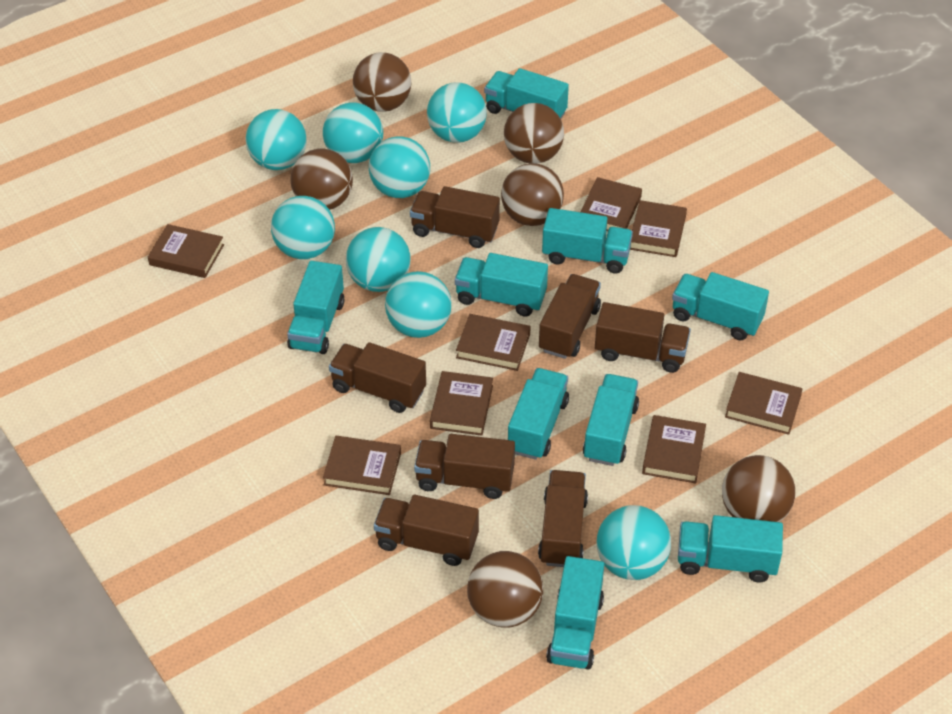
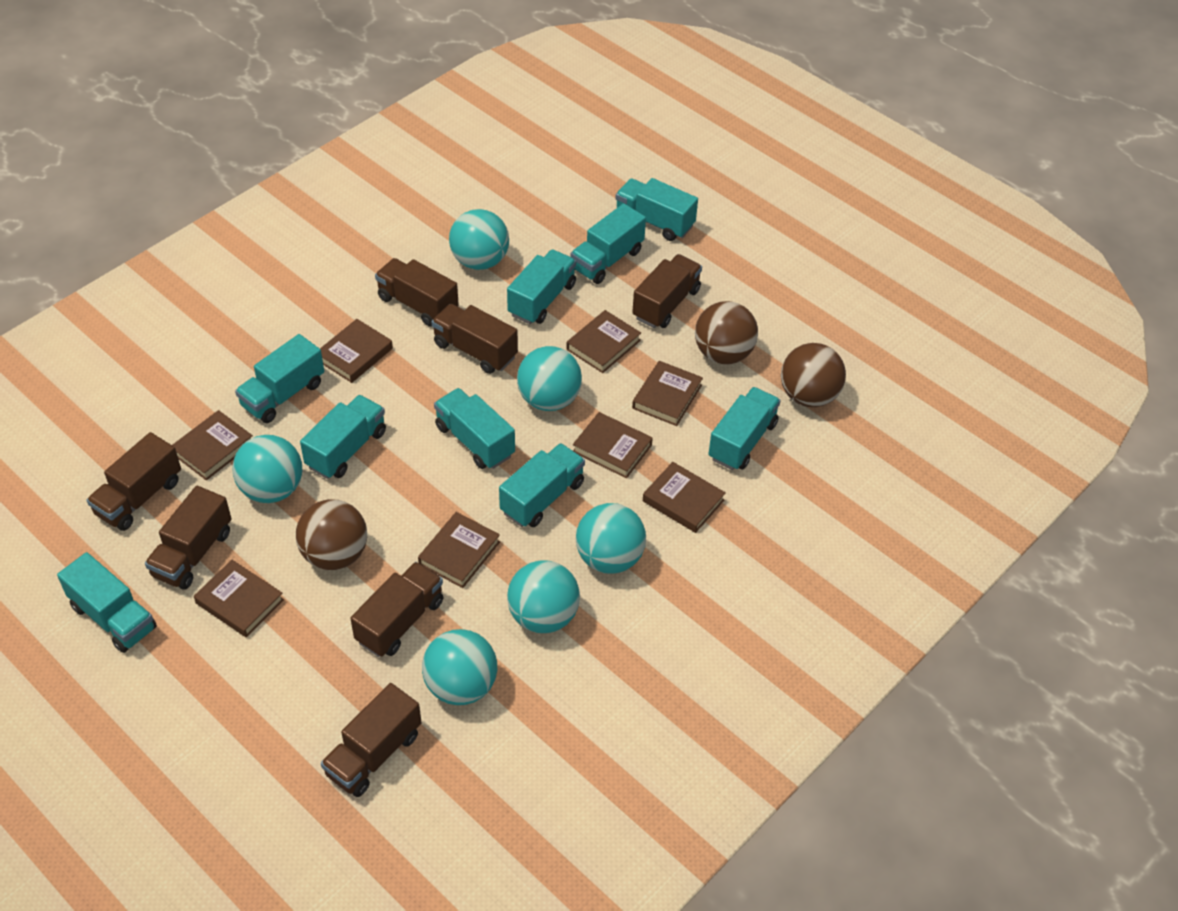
brown ball: 6 -> 3
turquoise ball: 8 -> 6

